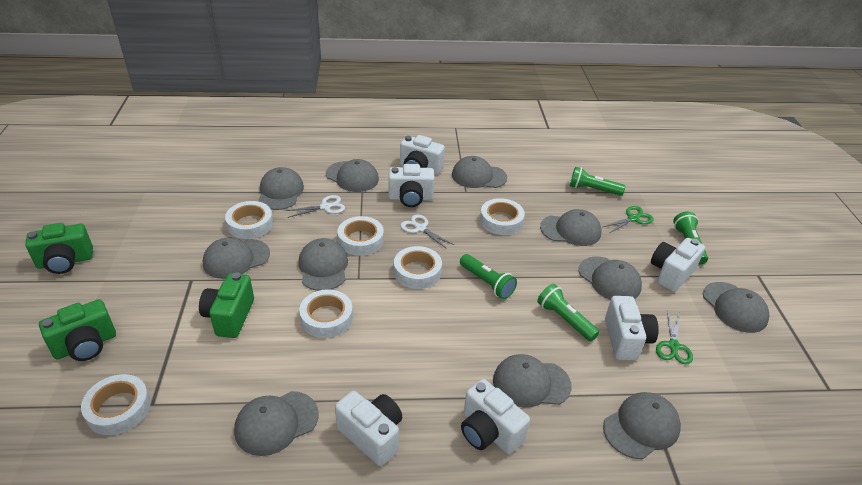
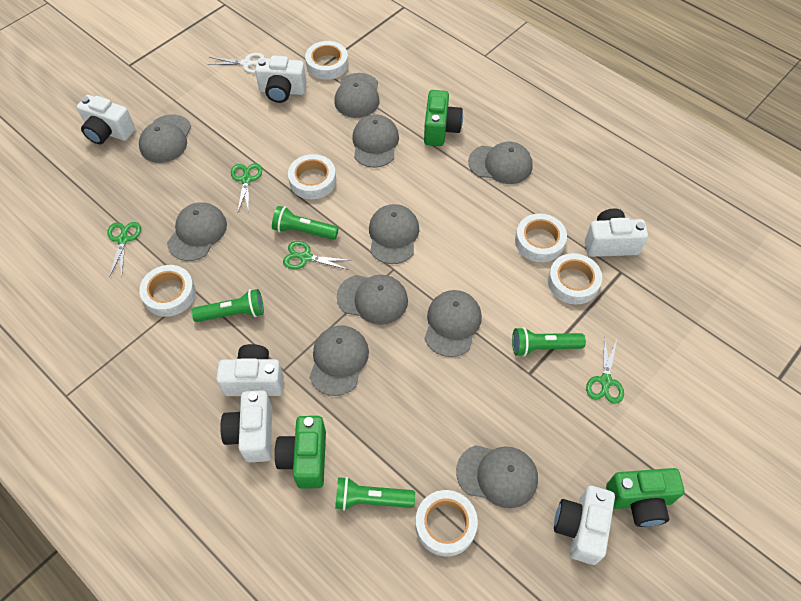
green scissors: 2 -> 4
grey cap: 11 -> 10
white scissors: 2 -> 1

